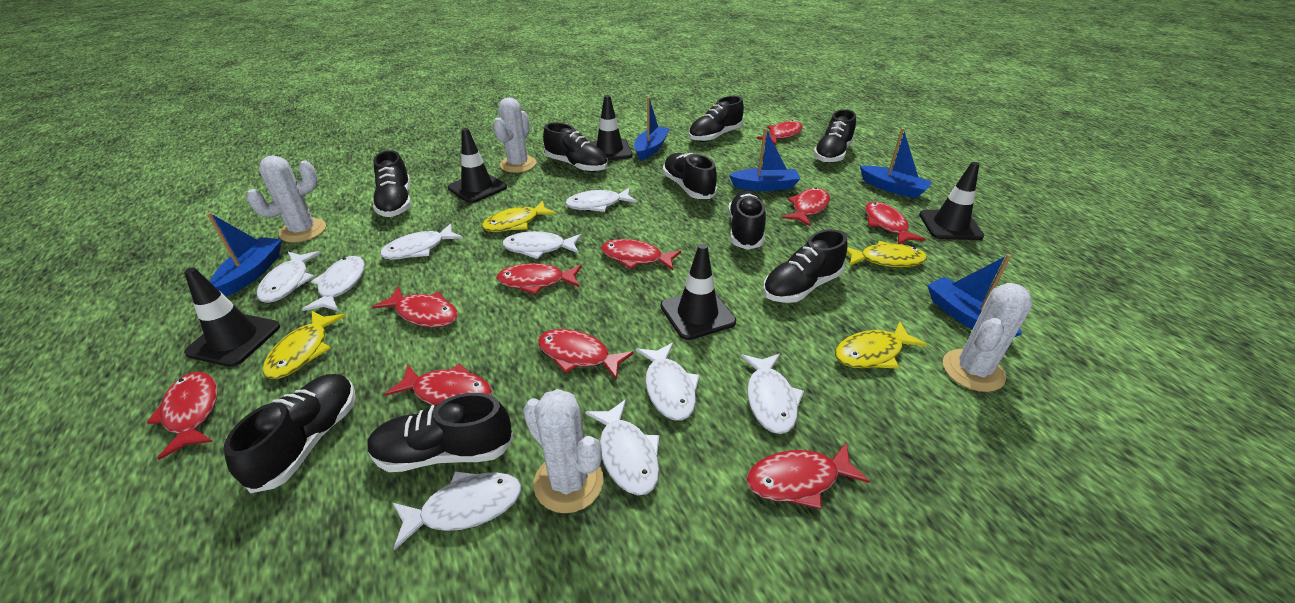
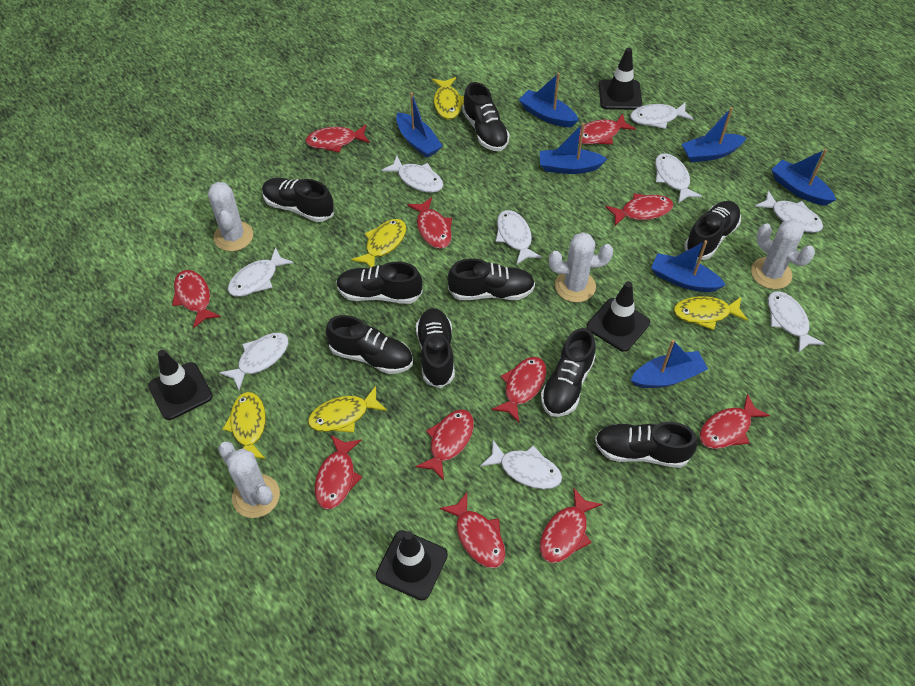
black traffic cone: 5 -> 4
blue boat: 5 -> 7
red fish: 10 -> 11
yellow fish: 4 -> 5

